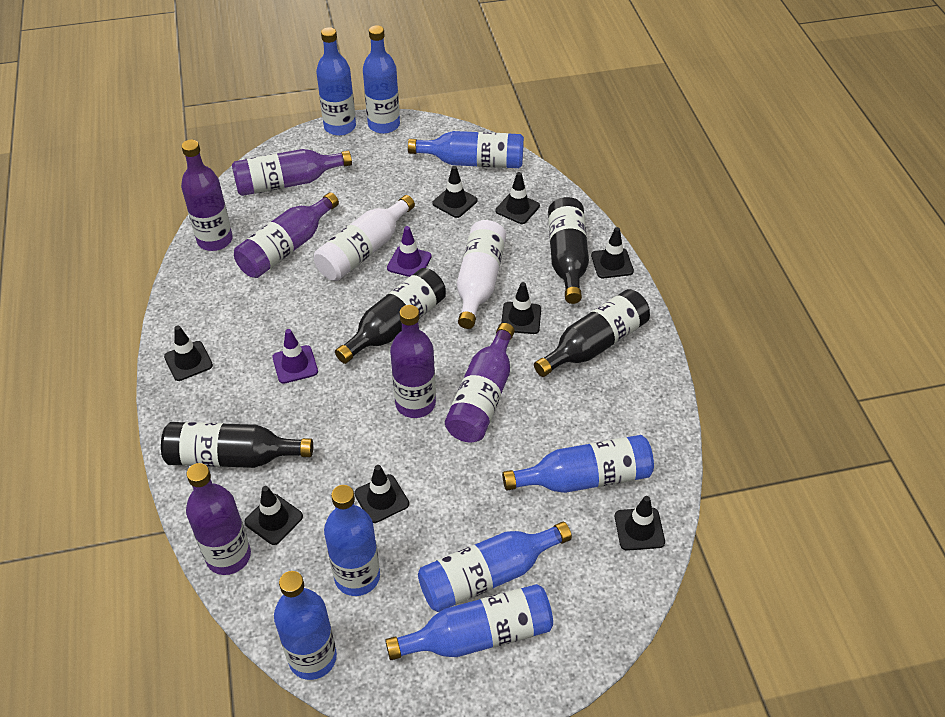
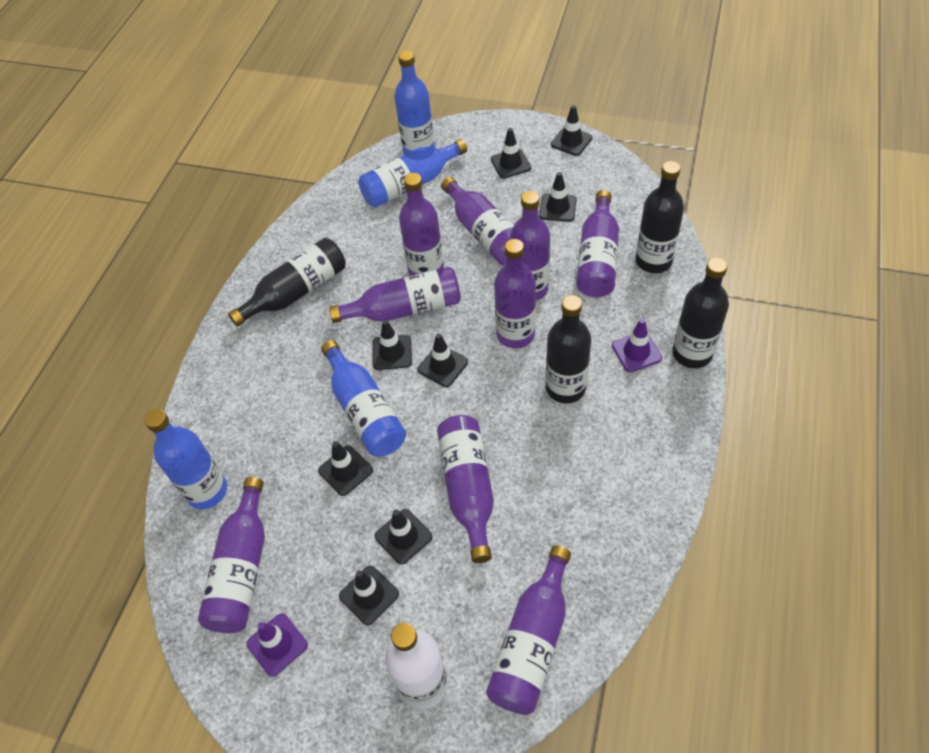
blue bottle: 8 -> 4
purple bottle: 6 -> 9
white bottle: 2 -> 1

